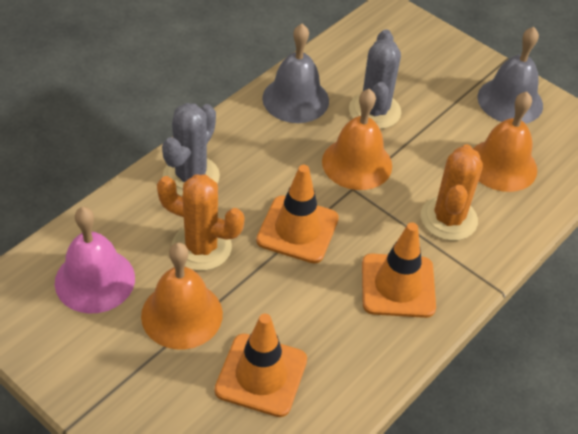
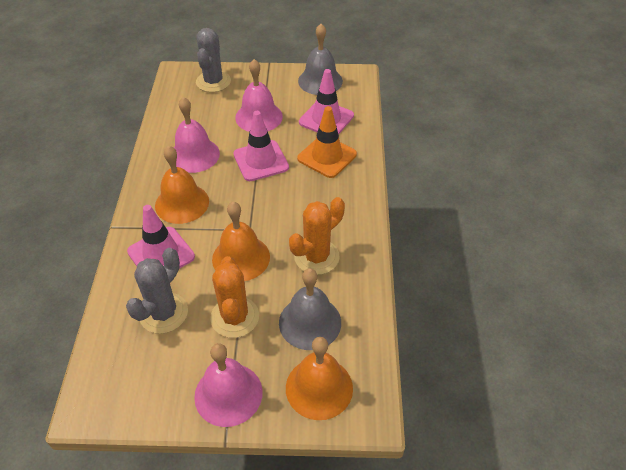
orange traffic cone: 3 -> 1
pink bell: 1 -> 3
pink traffic cone: 0 -> 3

